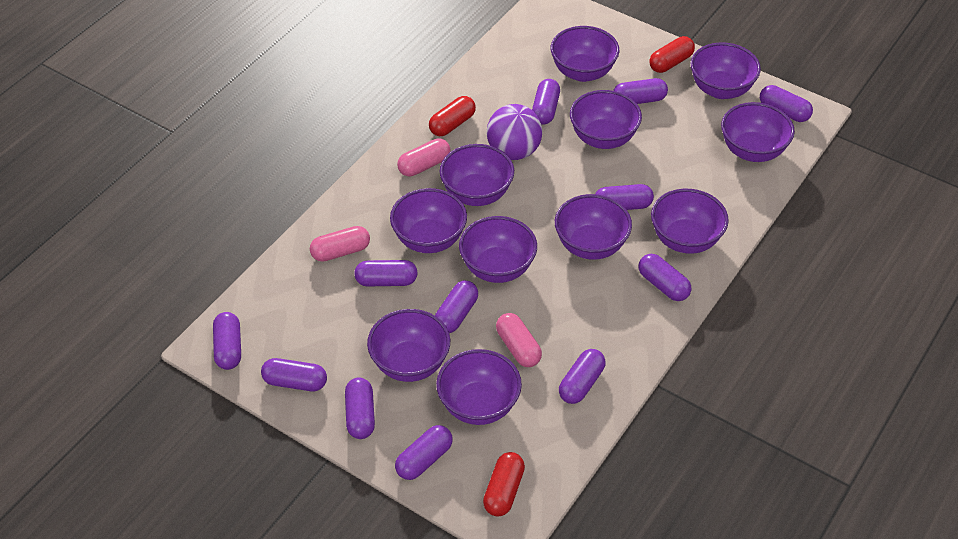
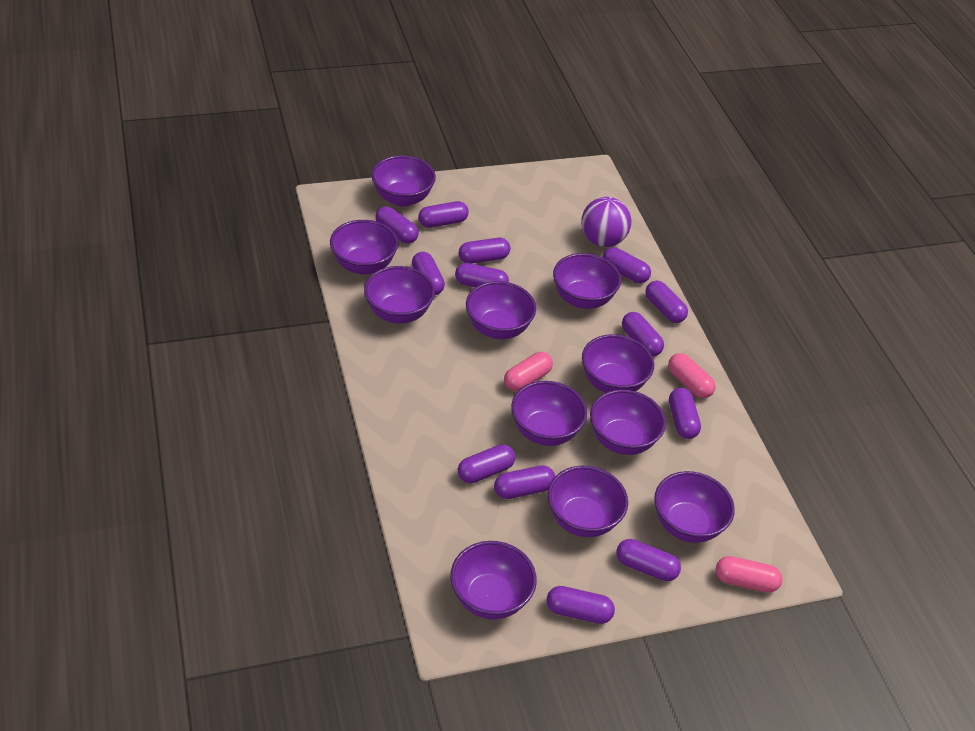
purple capsule: 12 -> 13
red capsule: 3 -> 0

